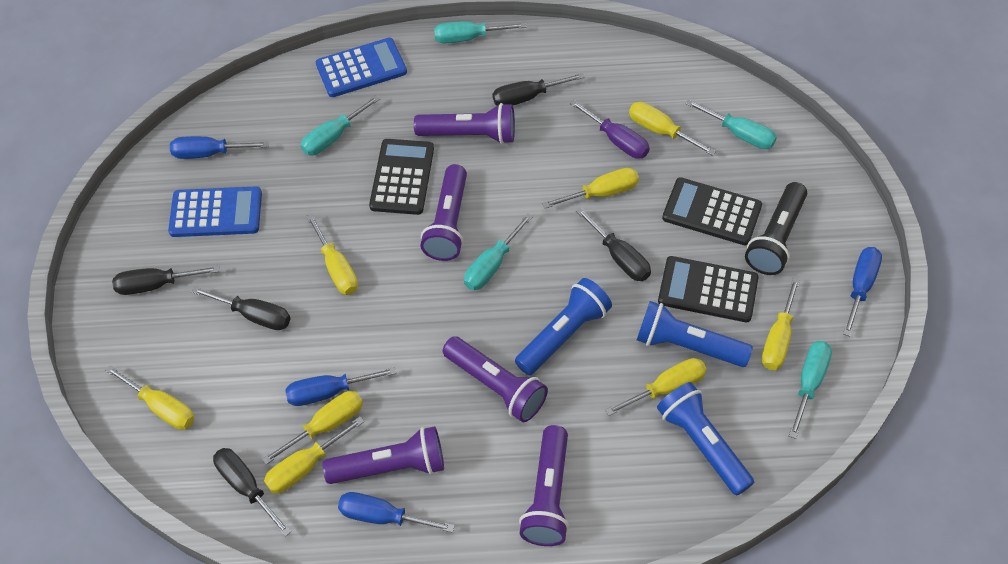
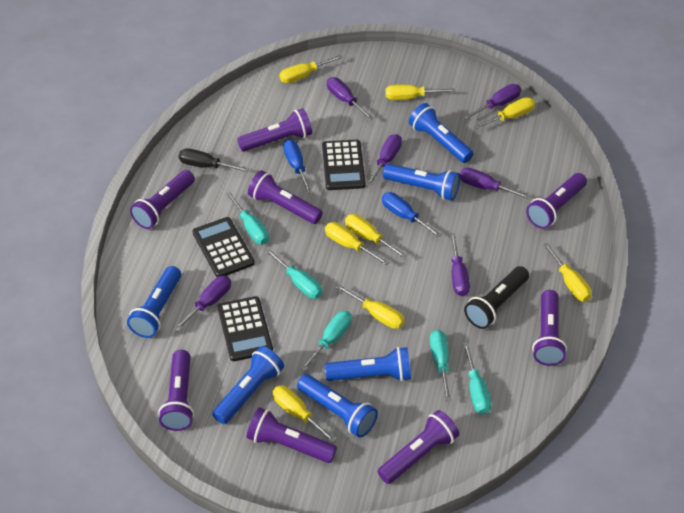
black screwdriver: 5 -> 1
blue calculator: 2 -> 0
blue flashlight: 3 -> 6
blue screwdriver: 4 -> 2
purple flashlight: 5 -> 8
purple screwdriver: 1 -> 6

